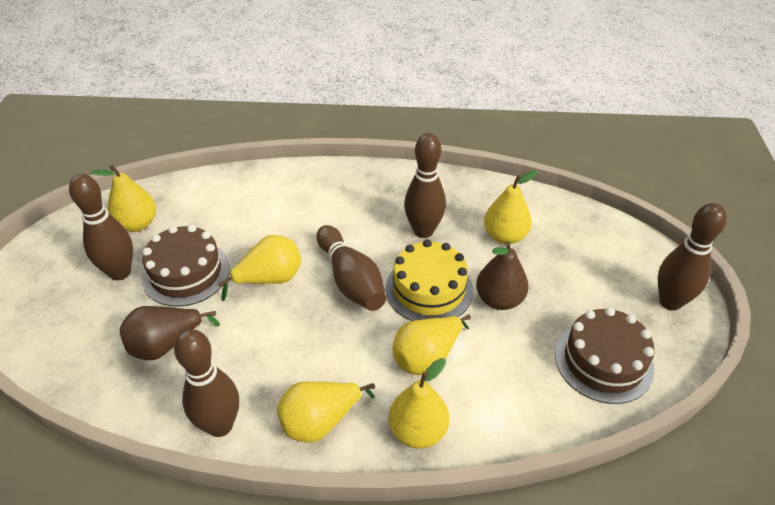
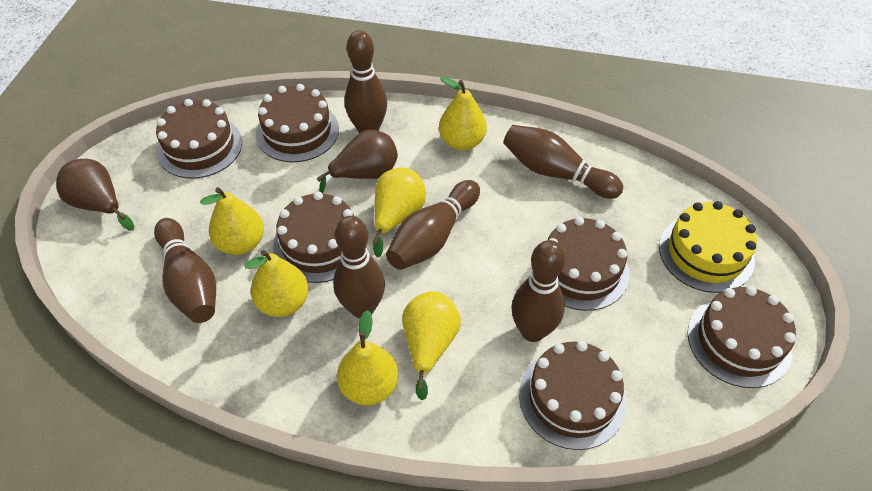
brown bowling pin: 5 -> 6
brown cake: 2 -> 6

